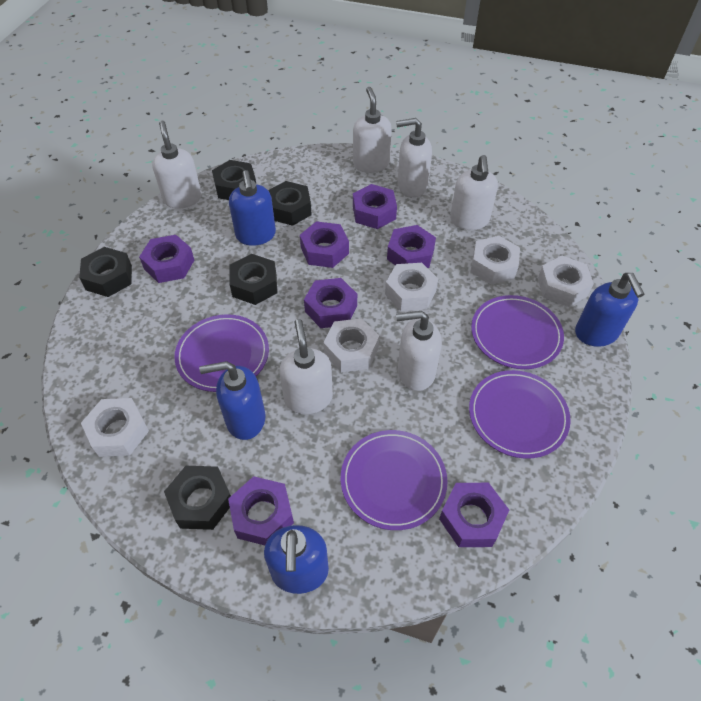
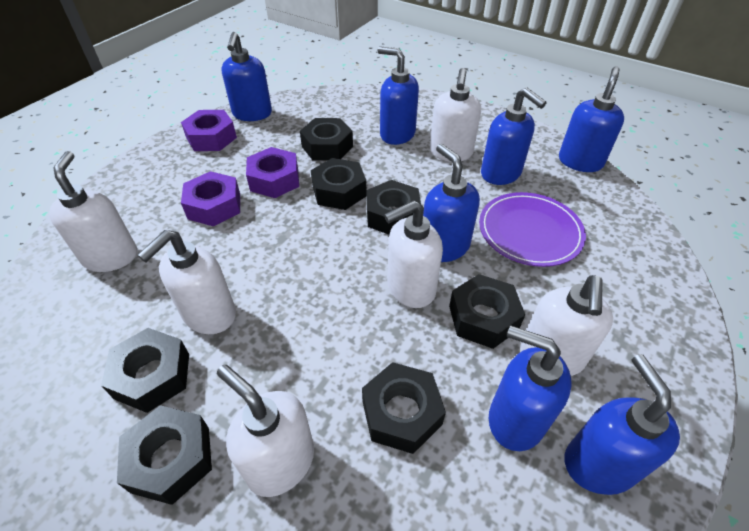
black nut: 5 -> 7
blue soap dispenser: 4 -> 7
purple nut: 7 -> 3
purple plate: 4 -> 1
white nut: 5 -> 0

